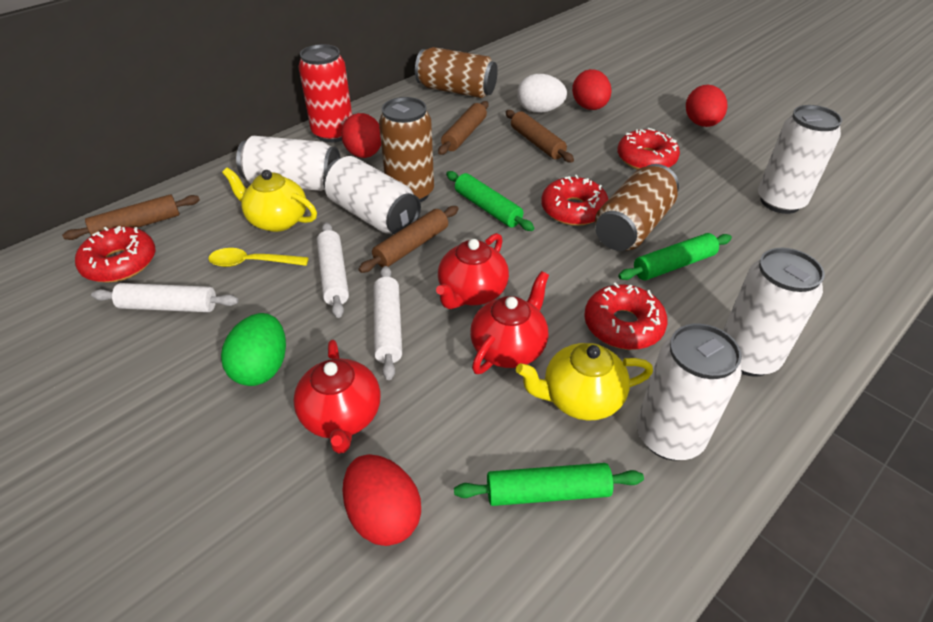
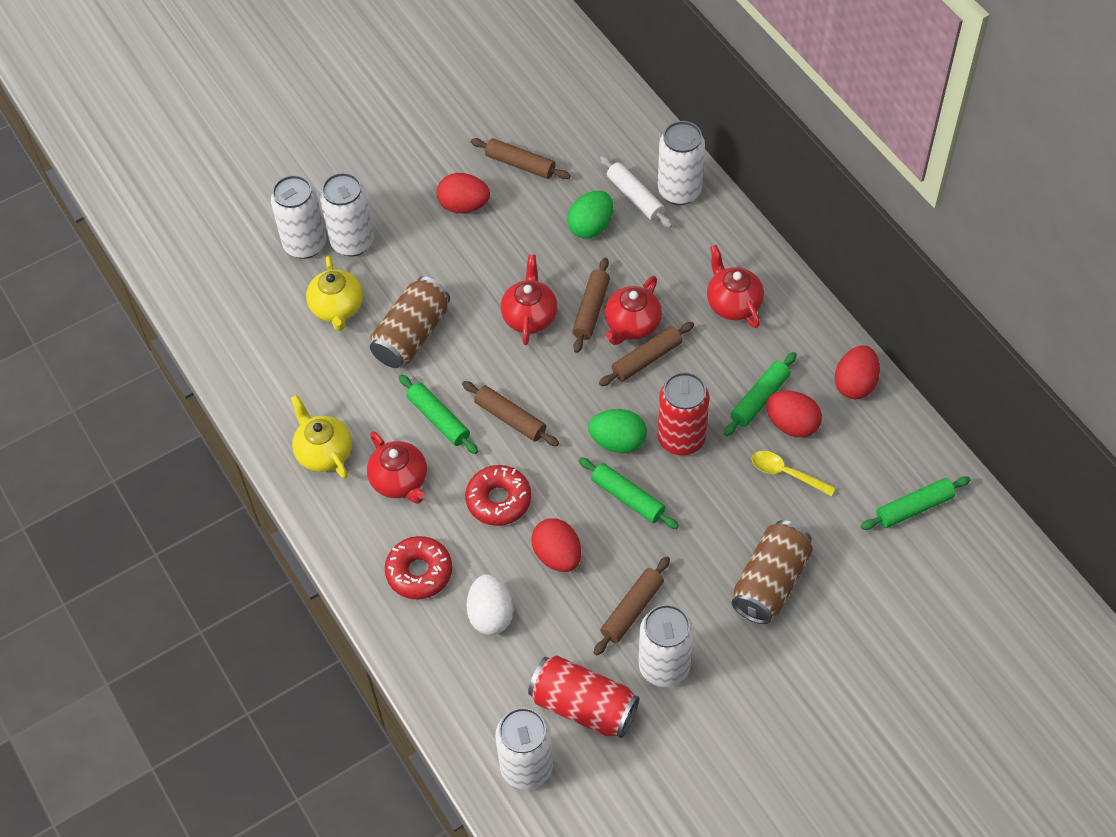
brown can: 3 -> 2
brown rolling pin: 4 -> 5
green egg: 1 -> 2
green rolling pin: 3 -> 4
red can: 1 -> 2
red donut: 4 -> 2
red teapot: 3 -> 4
white rolling pin: 3 -> 1

